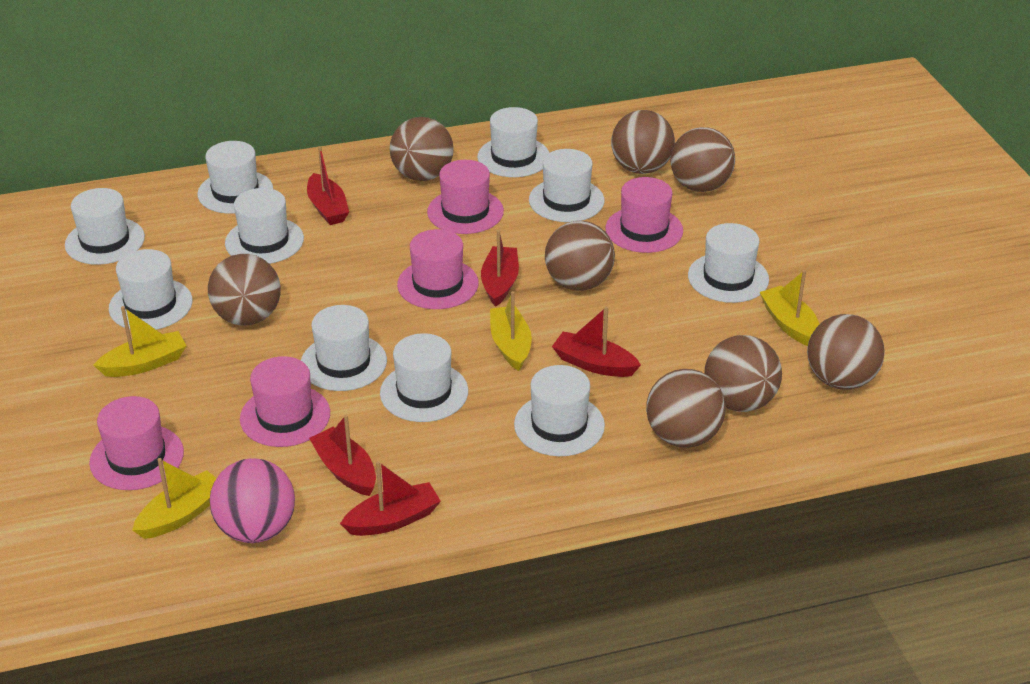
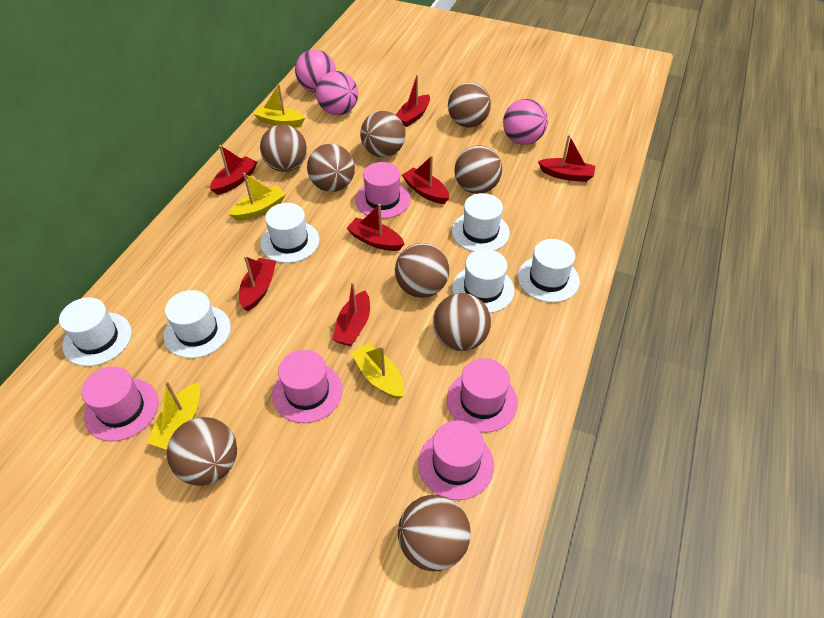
brown ball: 8 -> 9
pink ball: 1 -> 3
red boat: 5 -> 7
white hat: 10 -> 6

